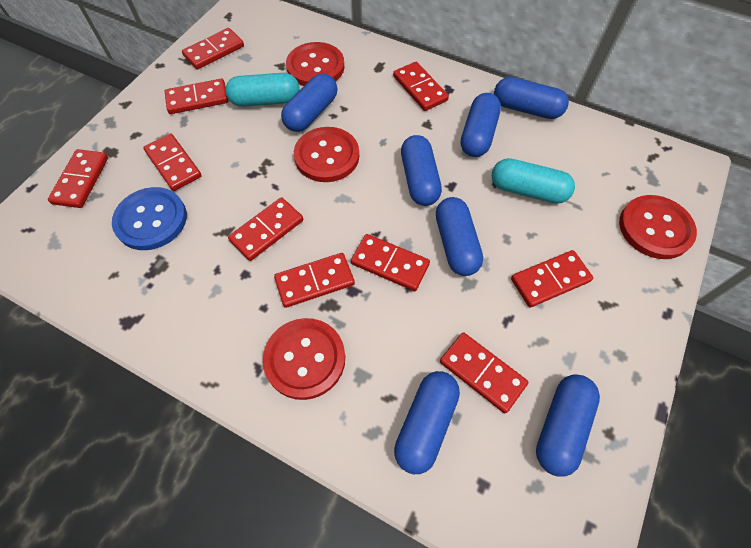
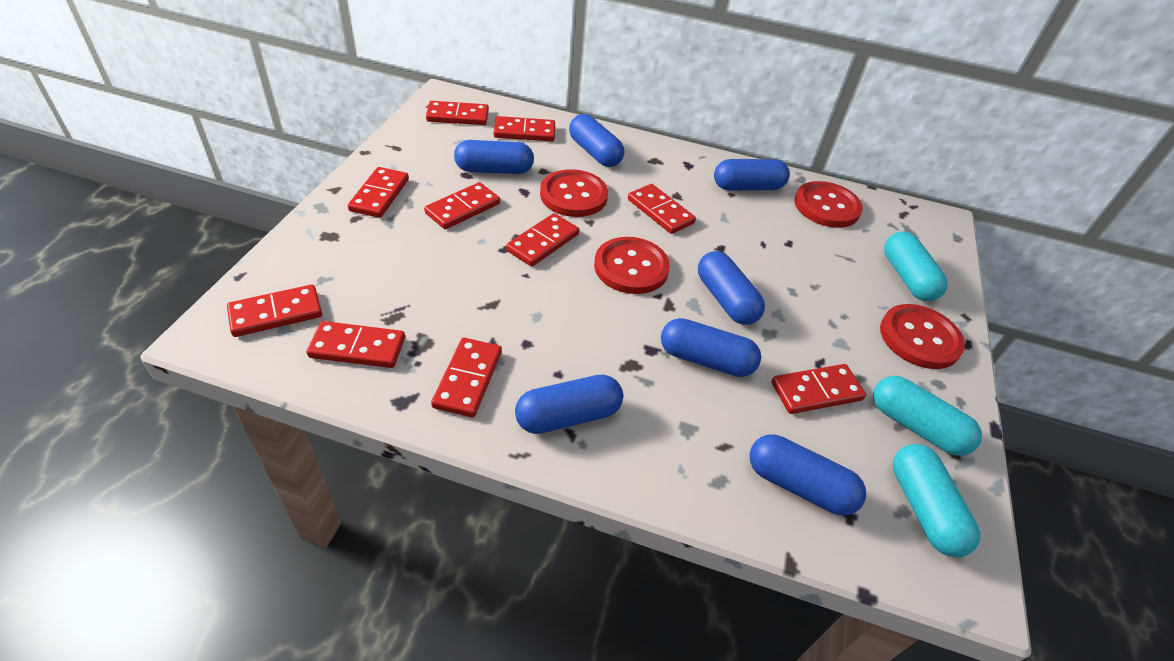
blue button: 1 -> 0
turquoise capsule: 2 -> 3

